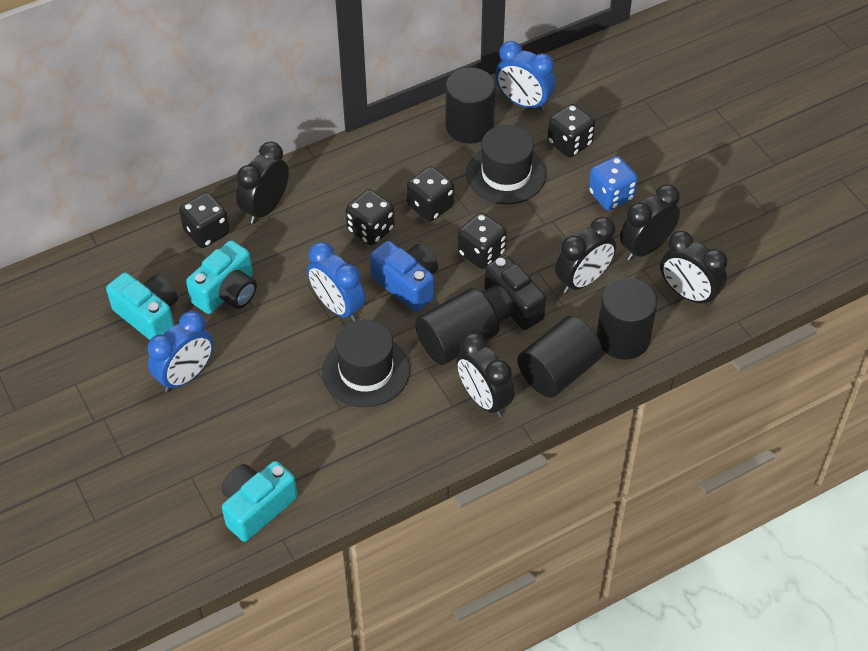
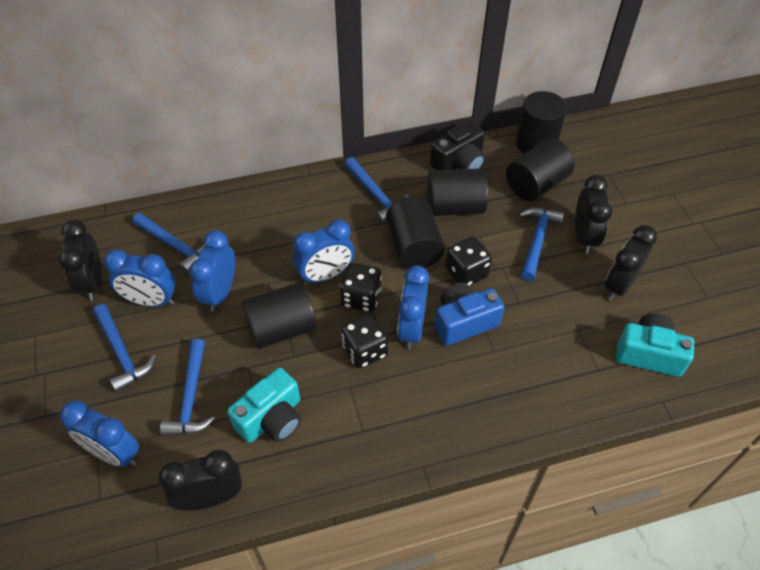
black clock: 5 -> 4
black cylinder: 4 -> 5
black dice: 5 -> 3
black hat: 2 -> 0
blue clock: 3 -> 5
blue dice: 1 -> 0
blue hammer: 0 -> 5
turquoise camera: 3 -> 2

